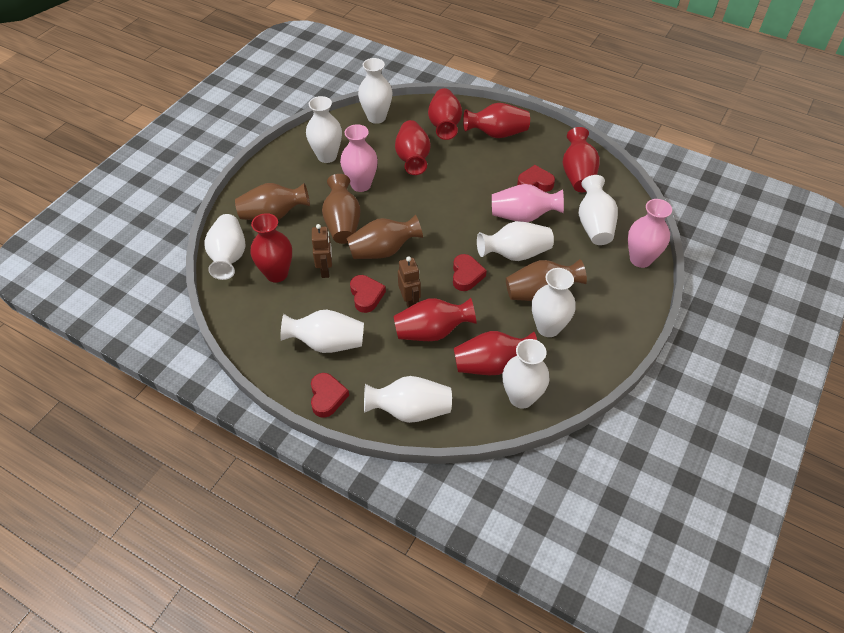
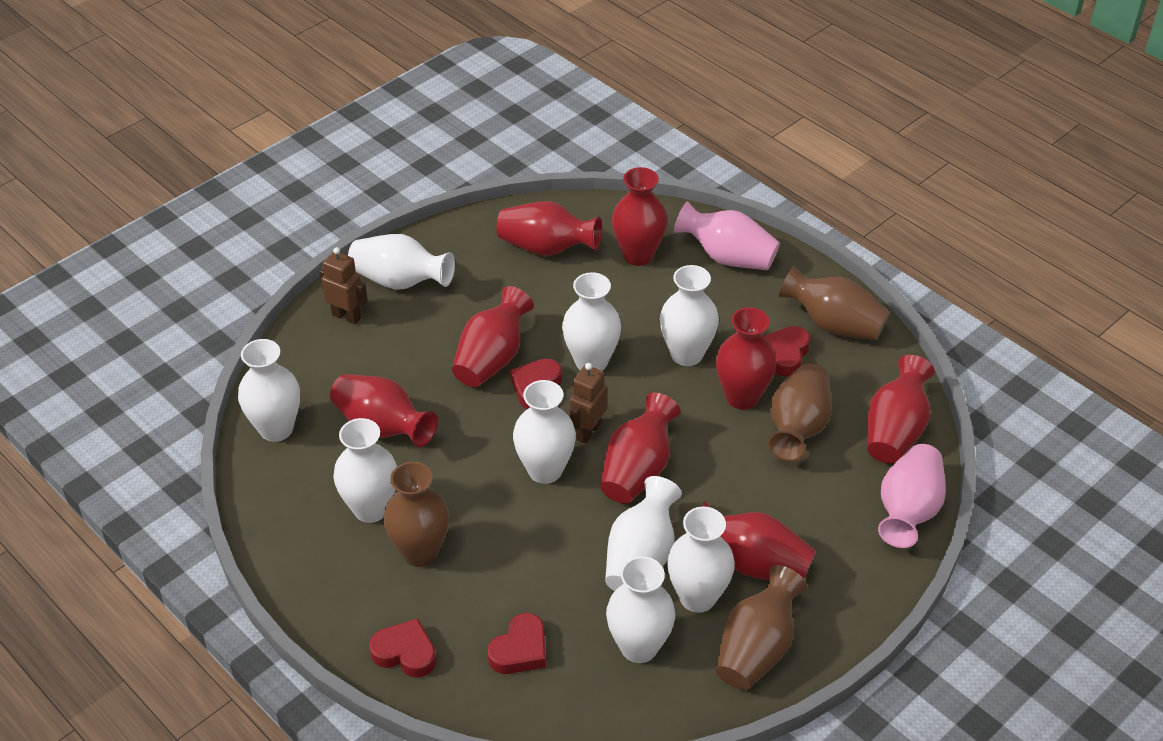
pink vase: 3 -> 2
red vase: 7 -> 8

